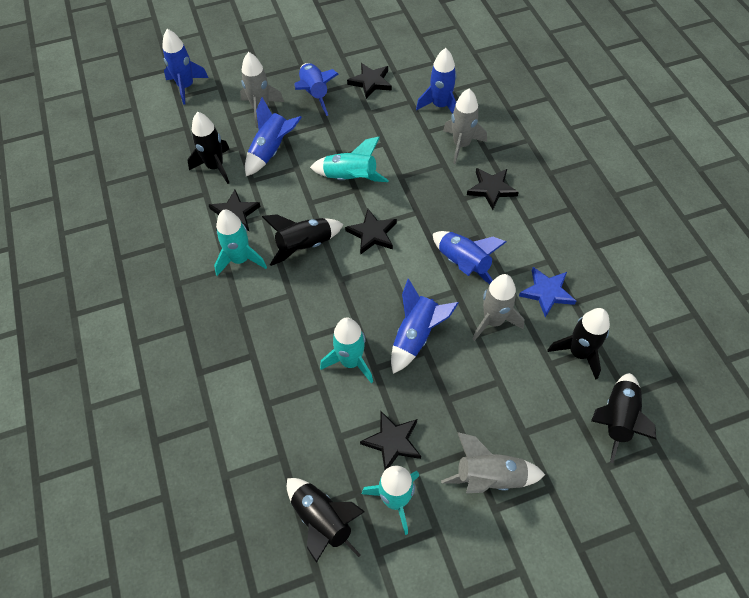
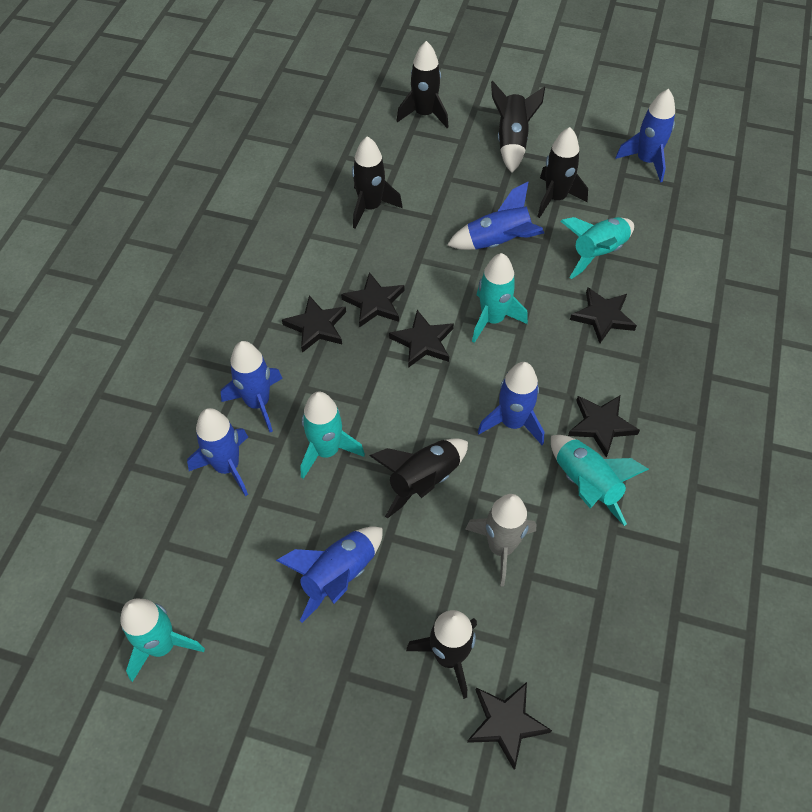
black rocket: 5 -> 6
black star: 5 -> 6
blue star: 1 -> 0
grey rocket: 4 -> 1
turquoise rocket: 4 -> 5

